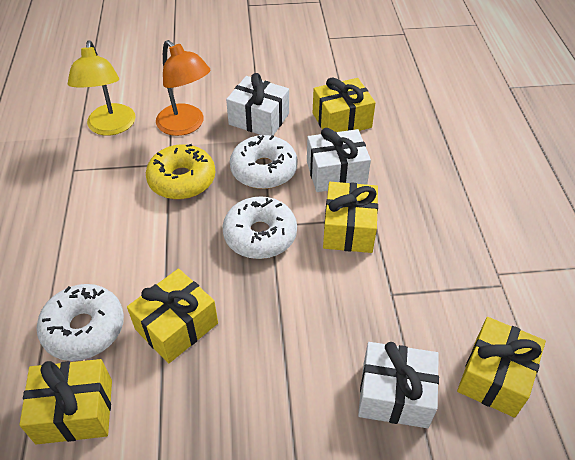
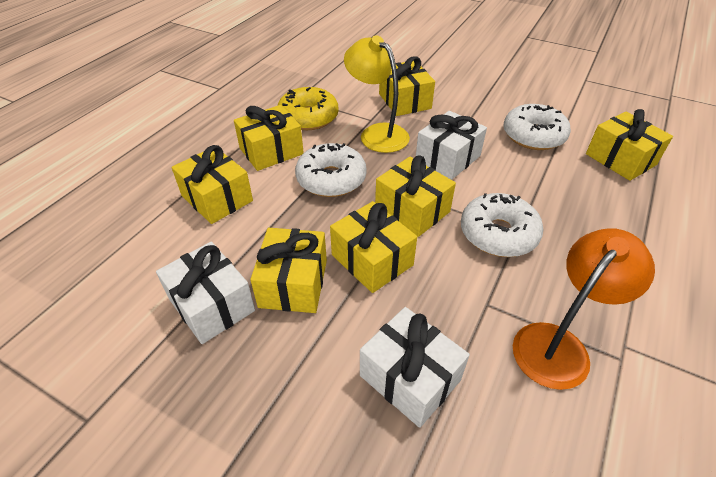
yellow gift: 5 -> 7

